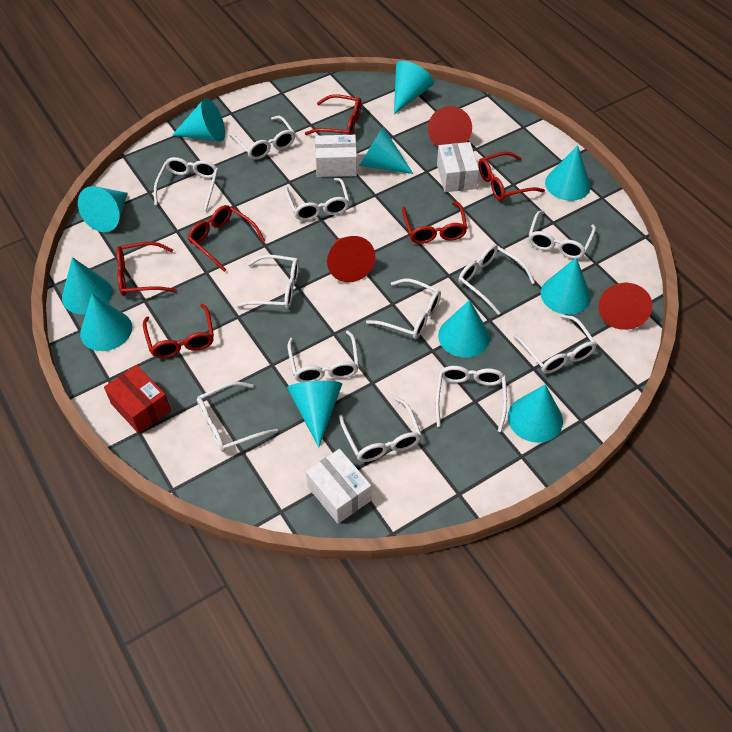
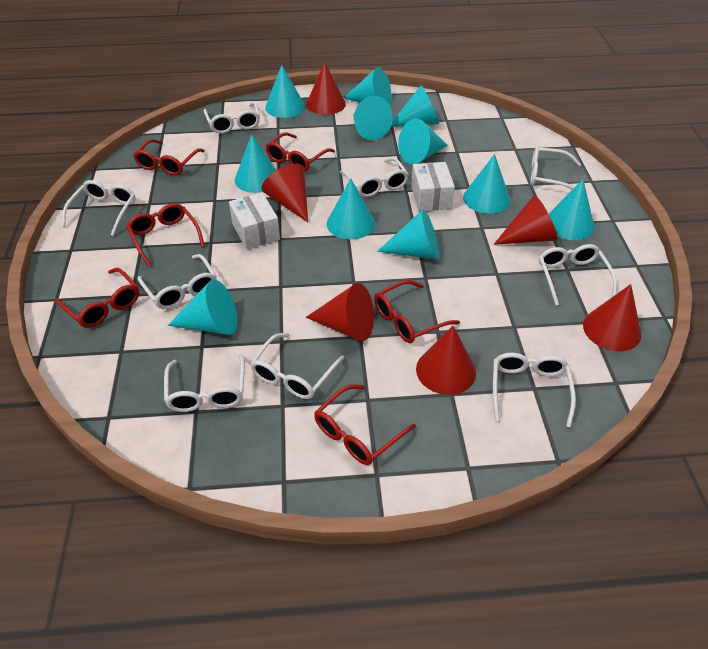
red box: 1 -> 0
red cone: 3 -> 6
white box: 3 -> 2
white glasses: 12 -> 9

